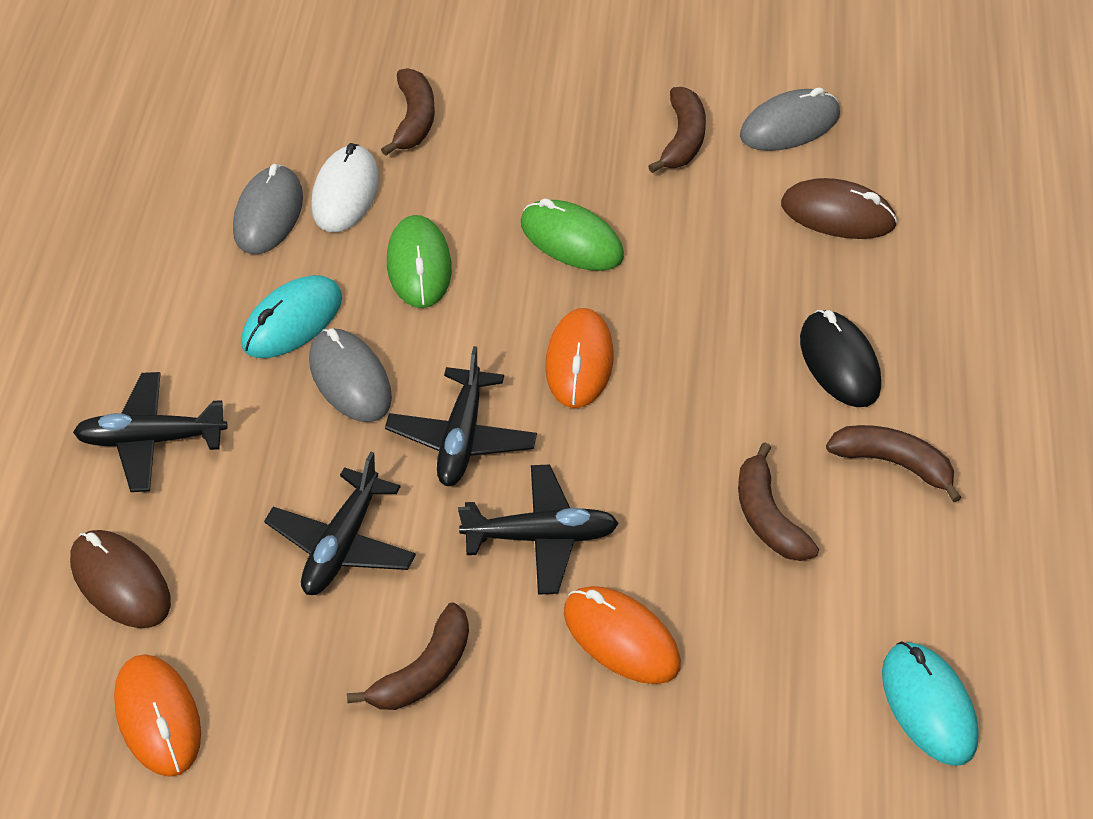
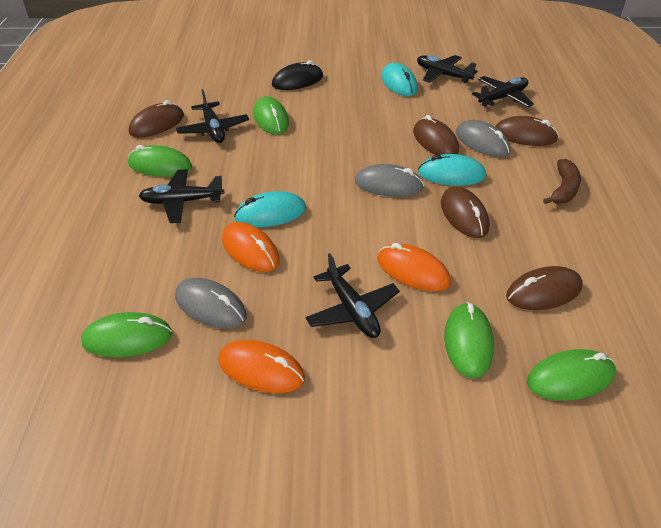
black plane: 4 -> 5
brown banana: 5 -> 1
brown mouse: 2 -> 5
green mouse: 2 -> 5
turquoise mouse: 2 -> 3
white mouse: 1 -> 0

